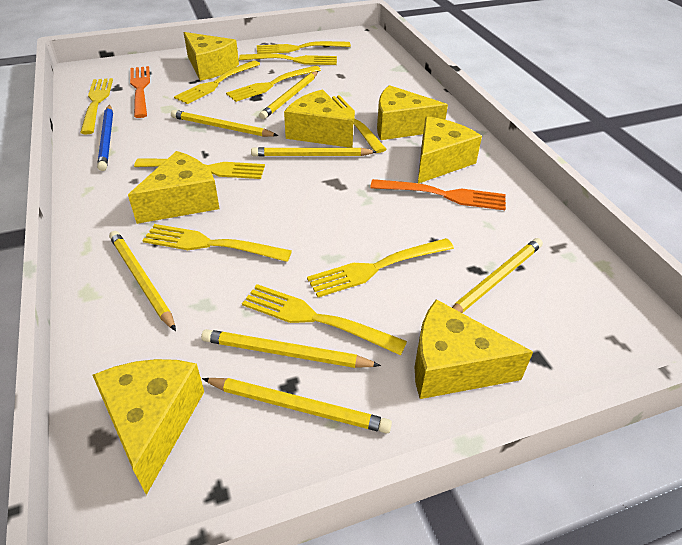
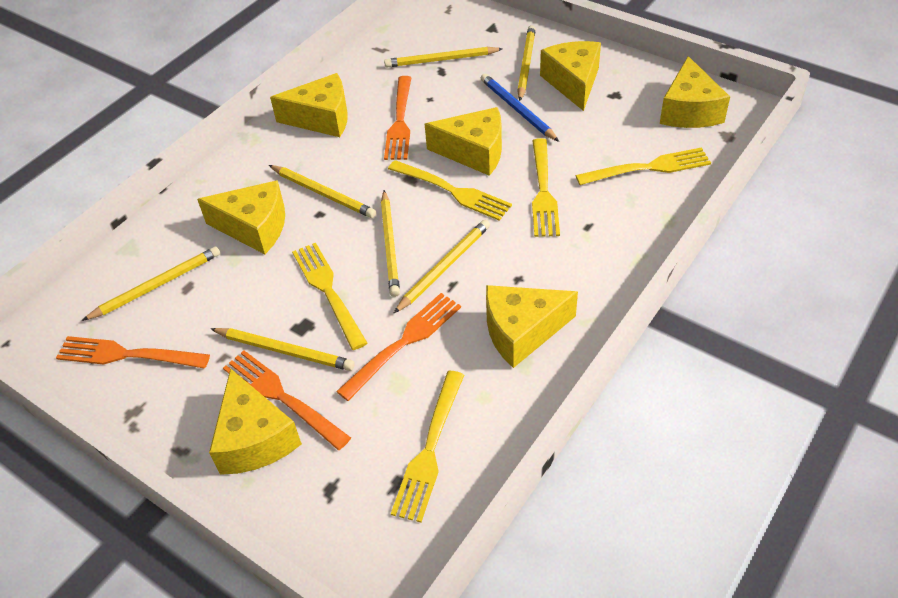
orange fork: 2 -> 4
yellow fork: 10 -> 5

